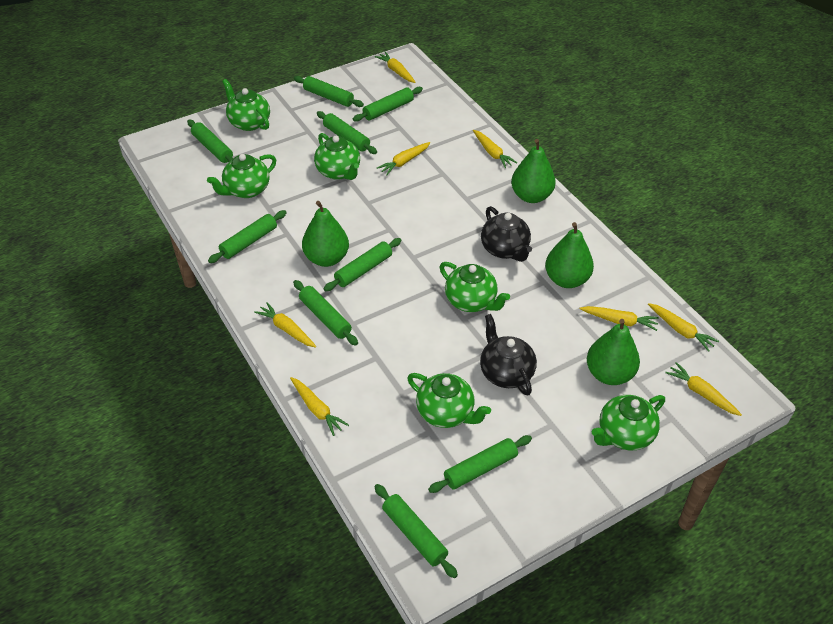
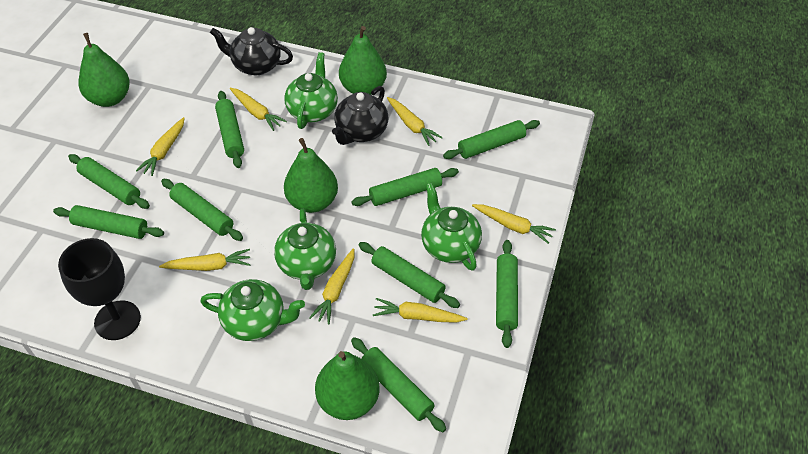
black goblet: 0 -> 1
green teapot: 6 -> 4
yellow carrot: 8 -> 7

